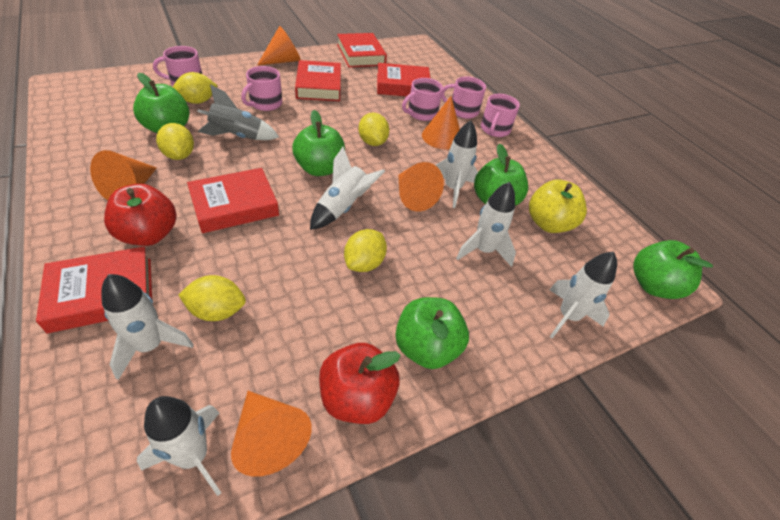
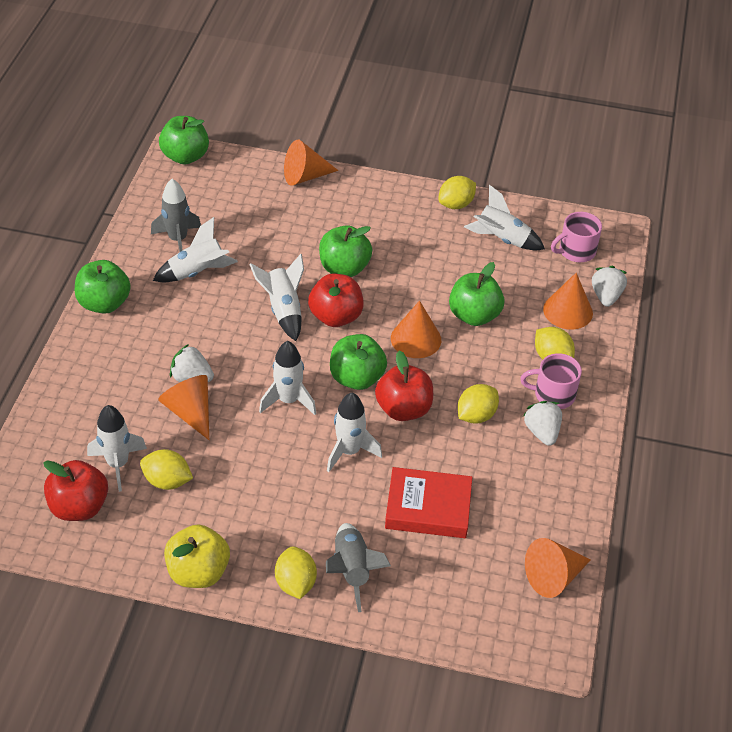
grey rocket: 1 -> 2
pink mug: 5 -> 2
red apple: 2 -> 3
red book: 5 -> 1
white strawberry: 0 -> 3

